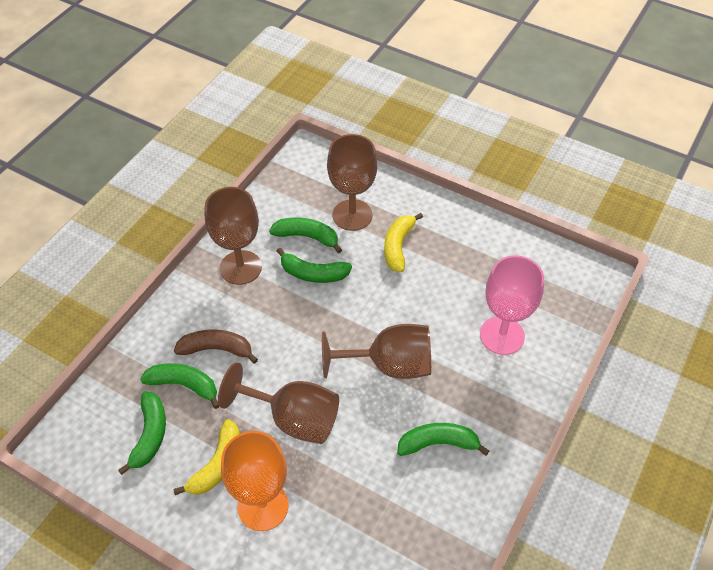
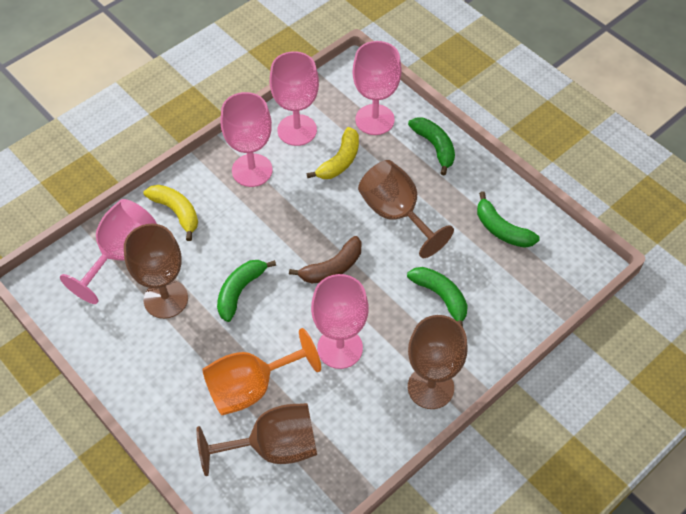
green banana: 5 -> 4
pink goblet: 1 -> 5

